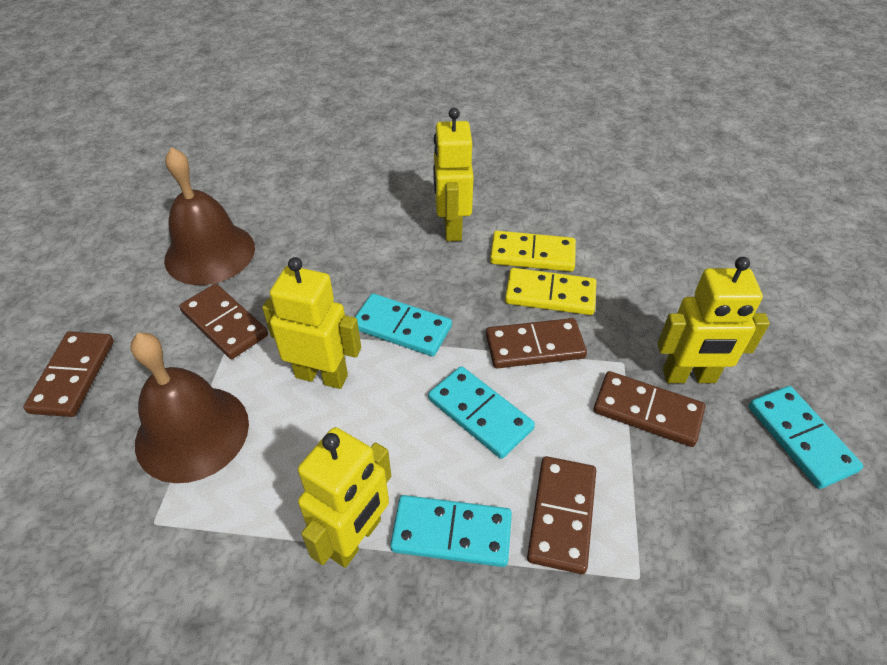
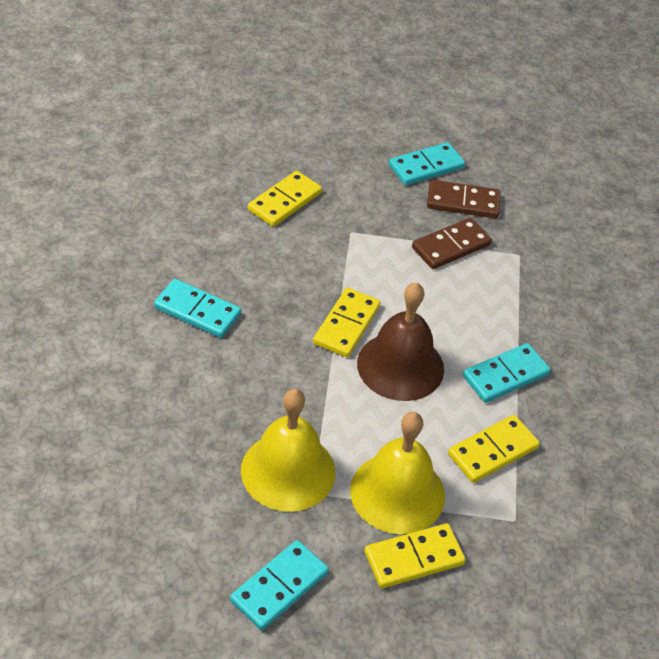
brown bell: 2 -> 1
brown domino: 5 -> 2
yellow bell: 0 -> 2
yellow domino: 2 -> 4
yellow robot: 4 -> 0

